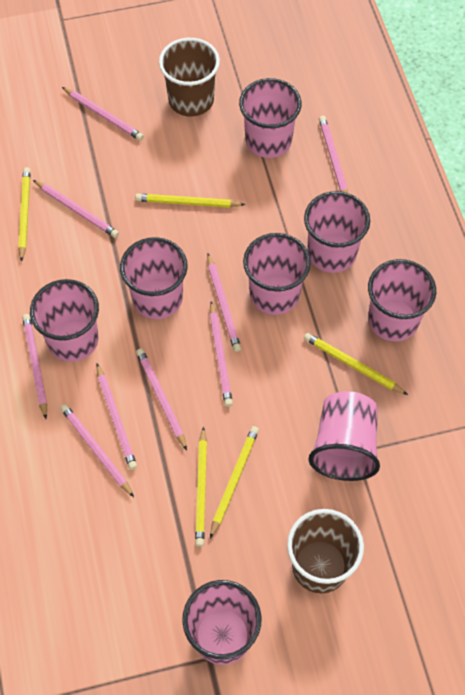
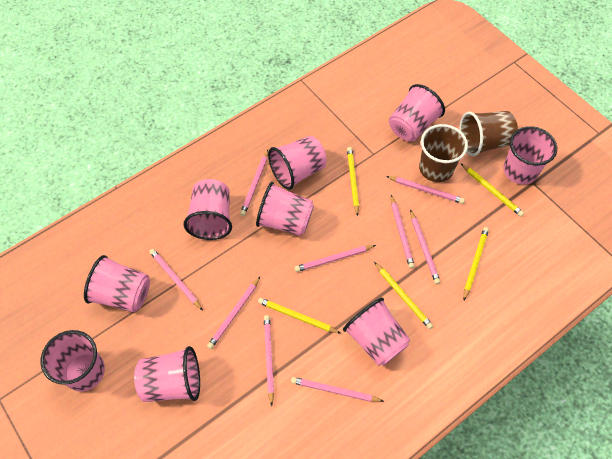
pink cup: 8 -> 9

